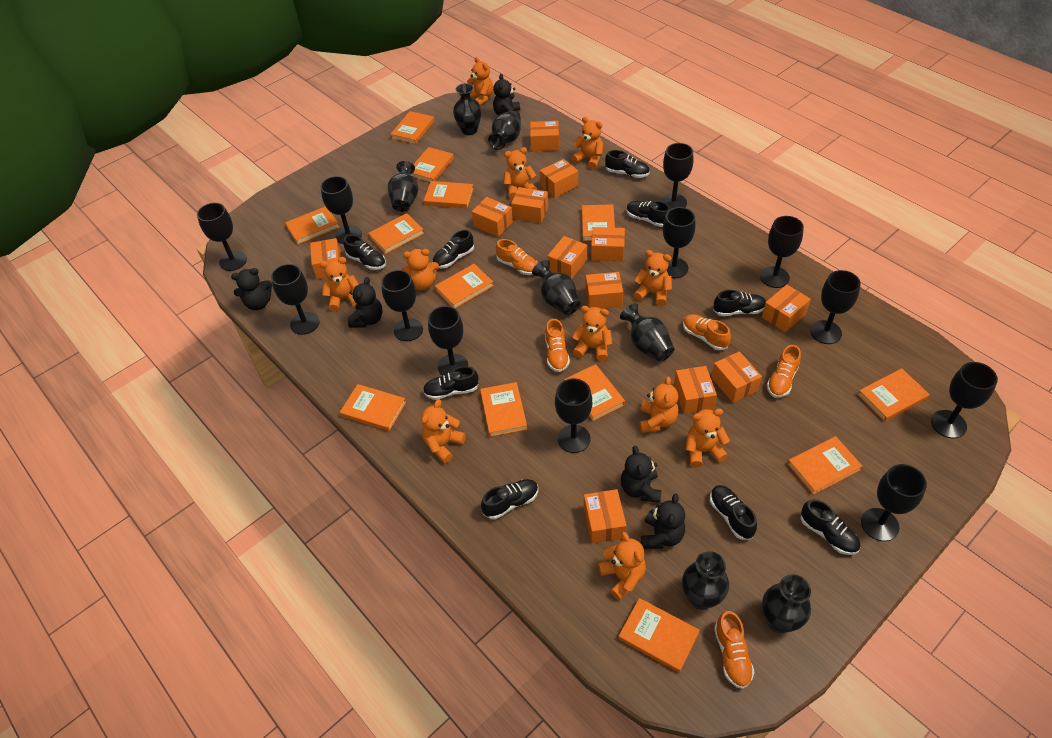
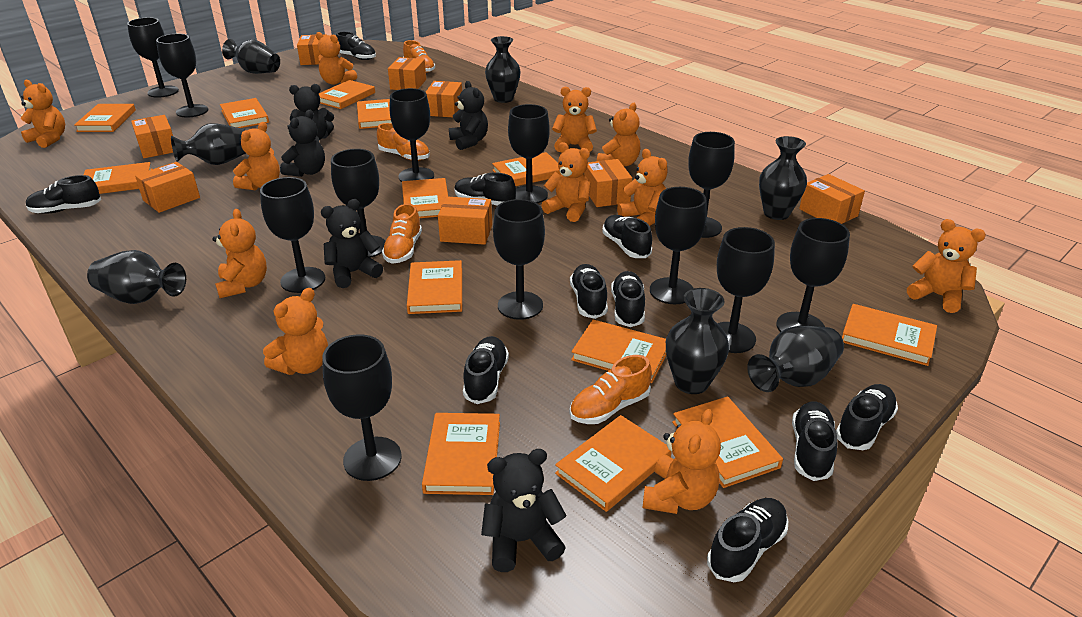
black shoe: 9 -> 10
orange box: 12 -> 8
orange shoe: 5 -> 4

